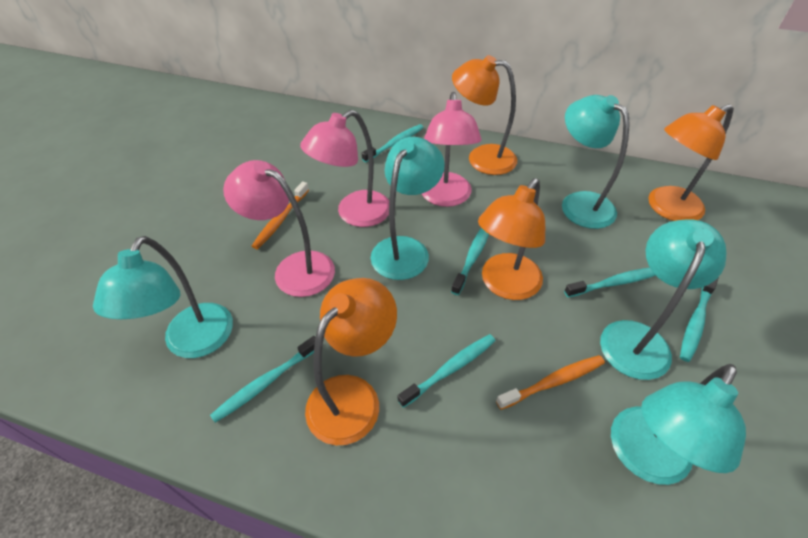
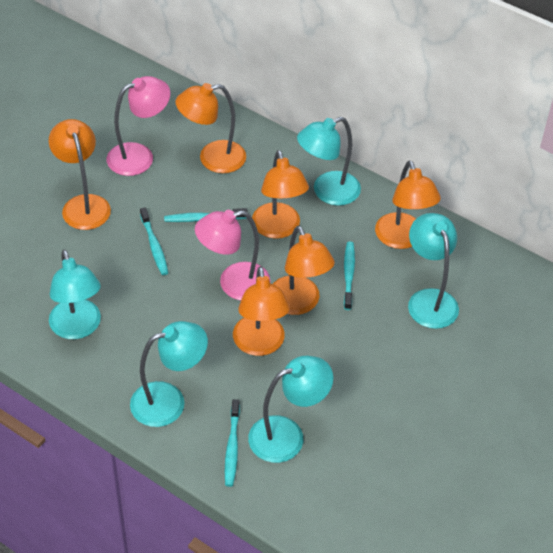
orange lamp: 4 -> 6
orange toothbrush: 2 -> 0
pink lamp: 3 -> 2
turquoise toothbrush: 6 -> 4

